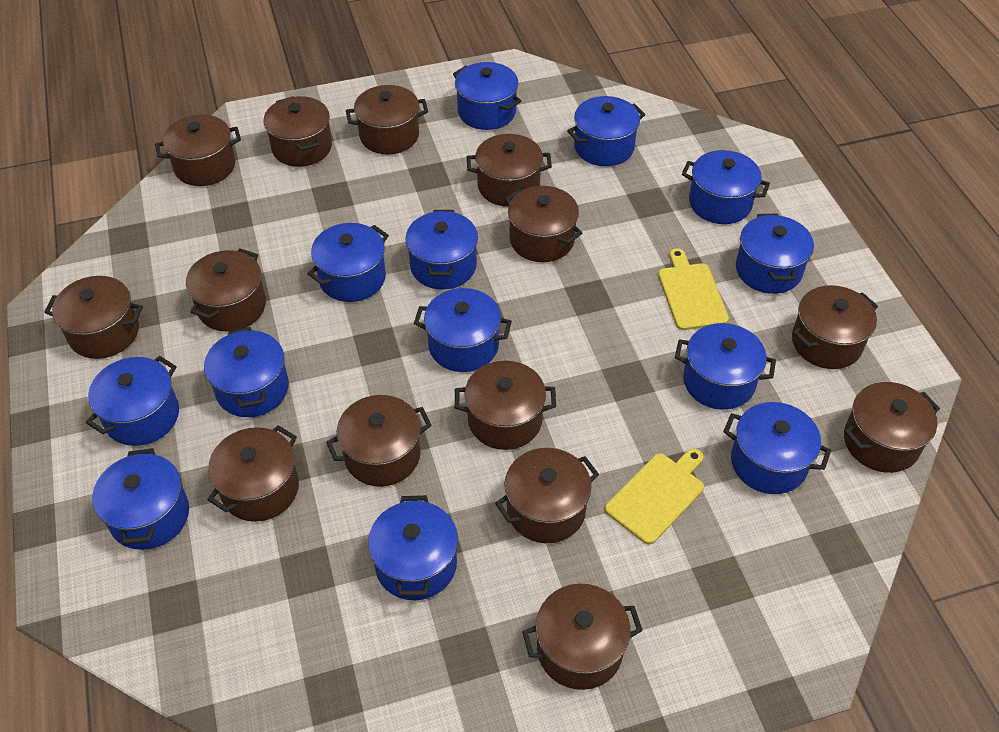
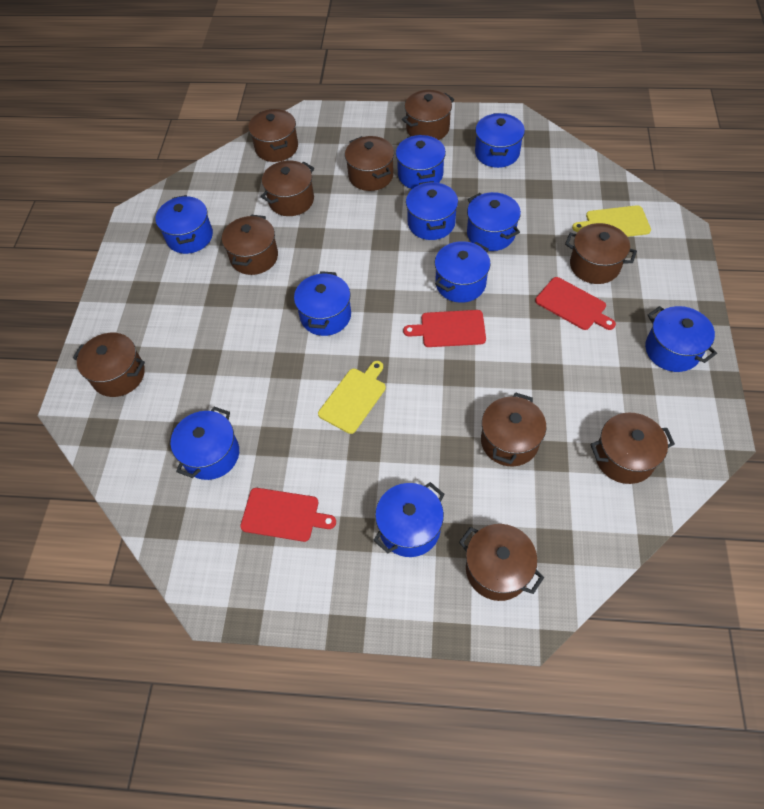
blue pot: 13 -> 10
brown pot: 14 -> 10
red cutting board: 0 -> 3

